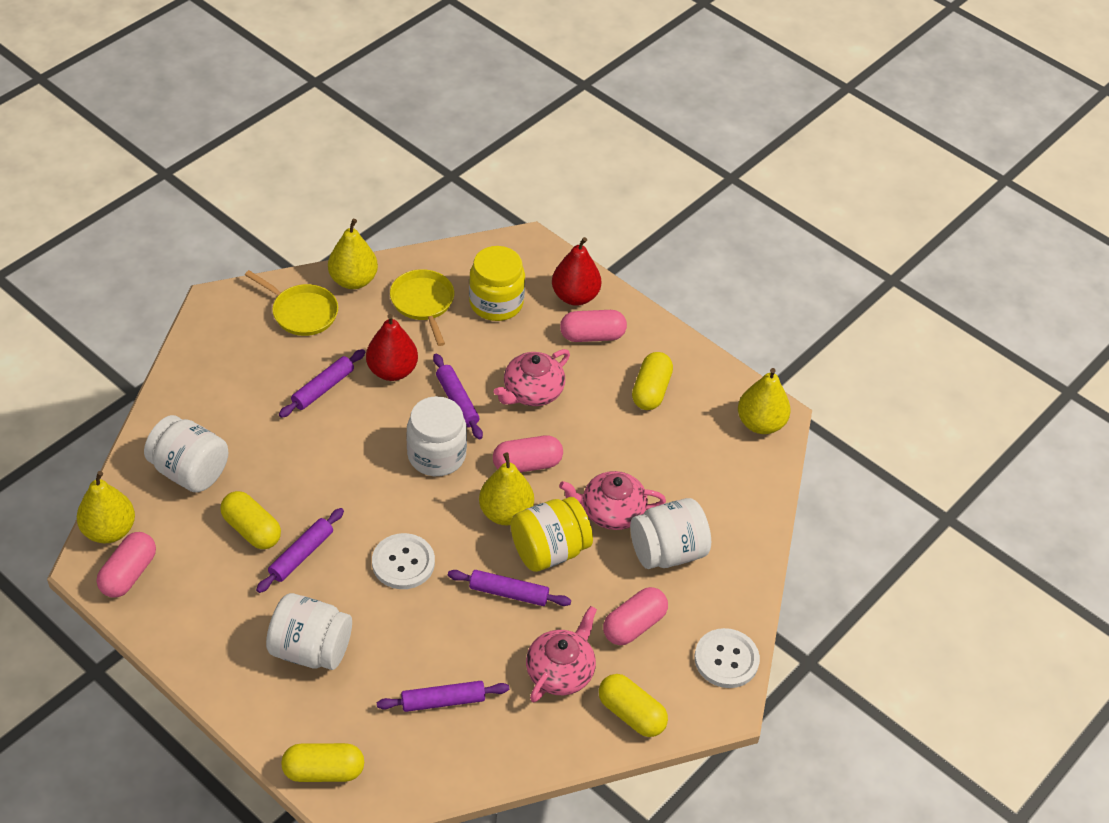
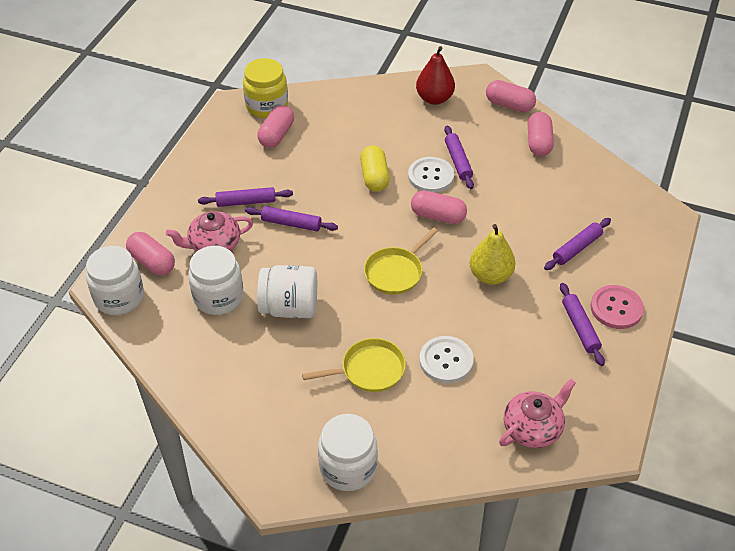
pink button: 0 -> 1
pink capsule: 4 -> 5
pink teapot: 3 -> 2
red pear: 2 -> 1
yellow capsule: 4 -> 1
yellow jar: 2 -> 1
yellow pear: 4 -> 1

